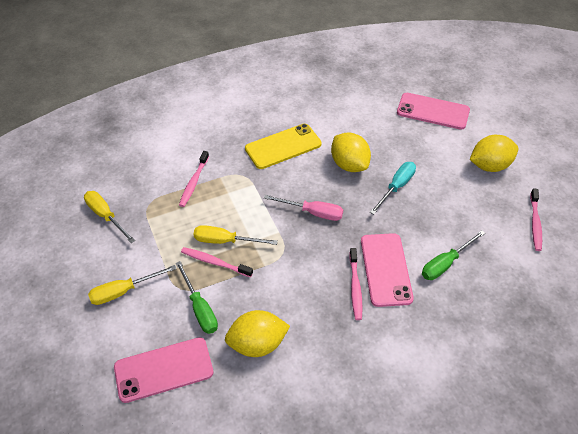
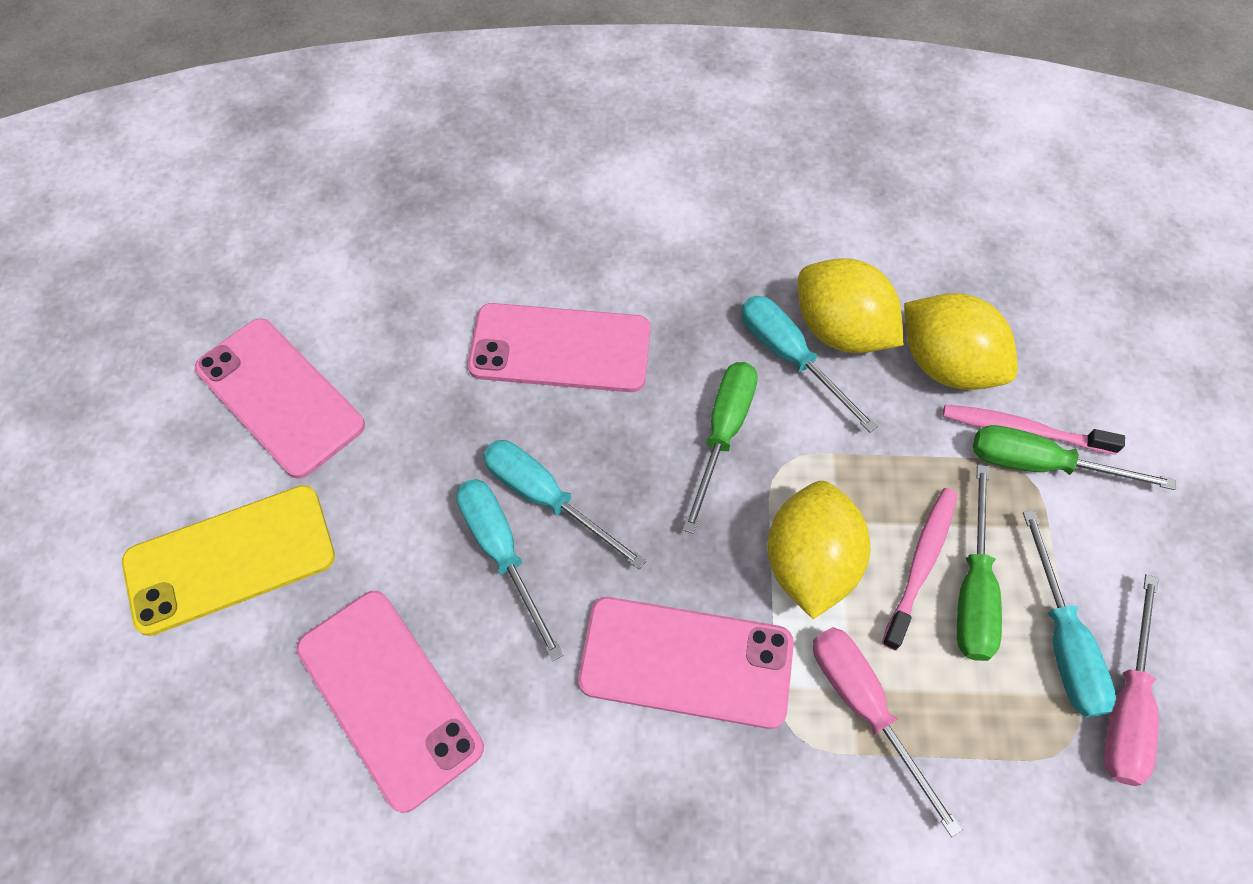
green screwdriver: 2 -> 3
pink phone: 3 -> 4
pink screwdriver: 1 -> 2
pink toothbrush: 4 -> 2
turquoise screwdriver: 1 -> 4
yellow screwdriver: 3 -> 0

